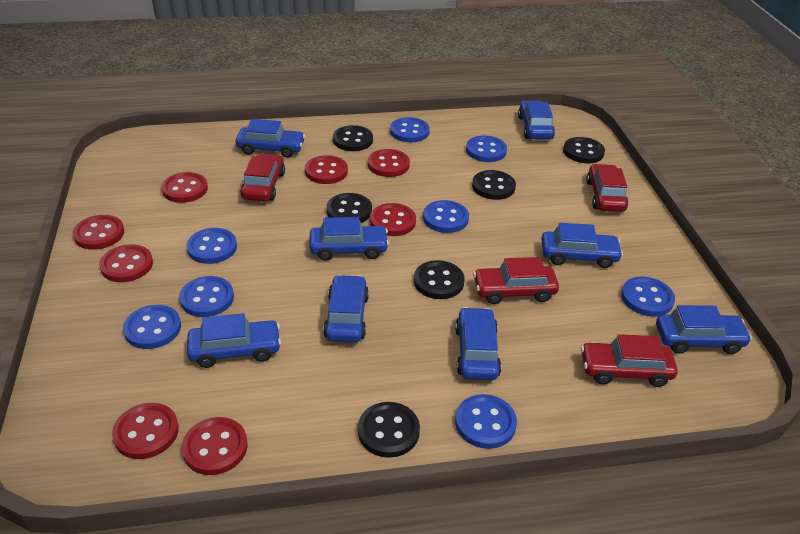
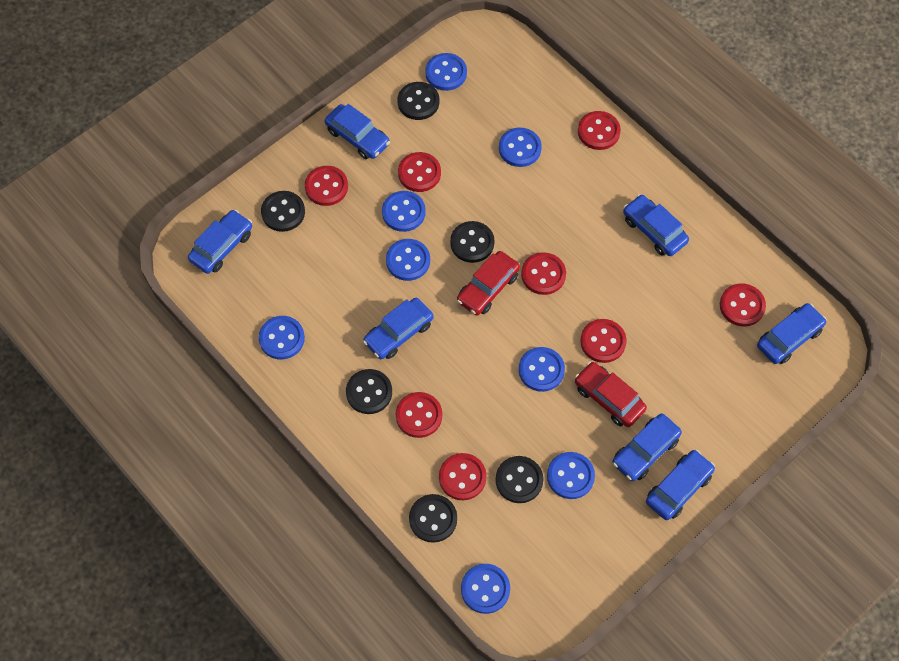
blue car: 8 -> 7
red car: 4 -> 2

